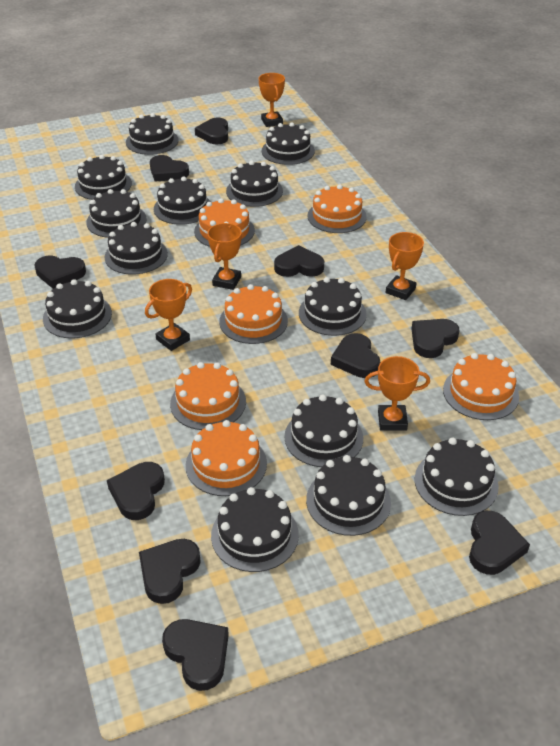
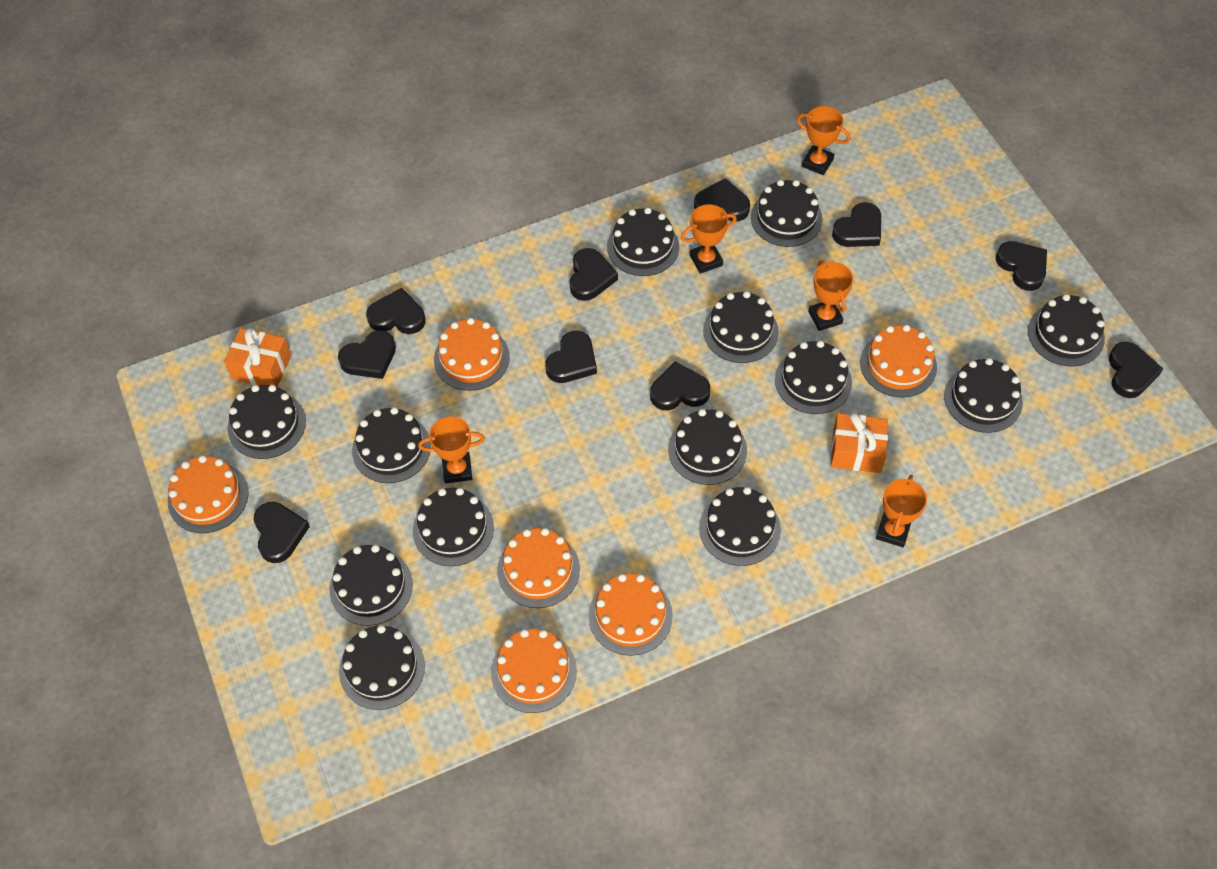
orange gift: 0 -> 2

